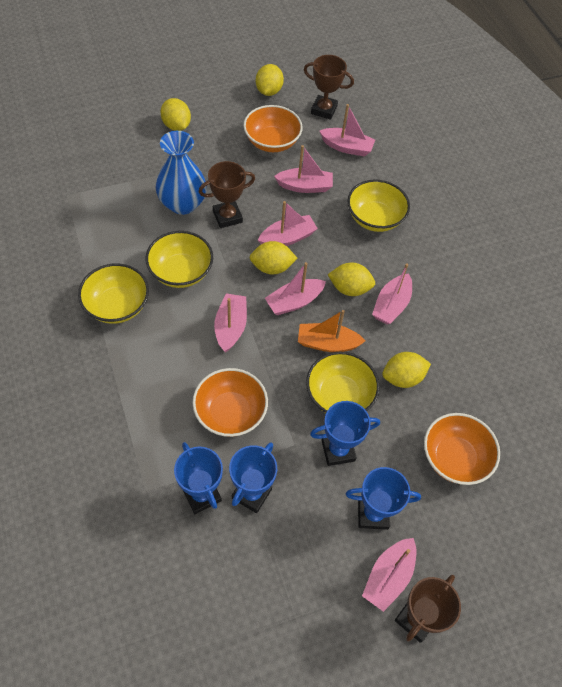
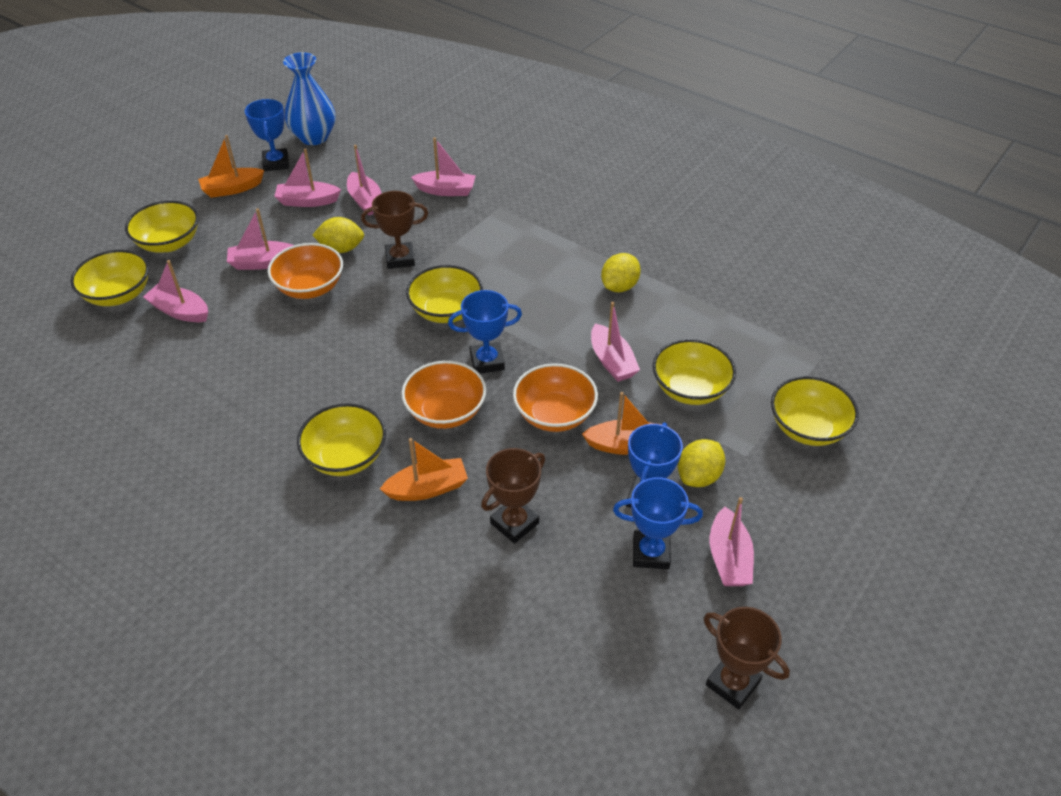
orange boat: 1 -> 3
yellow bowl: 4 -> 6
yellow lemon: 5 -> 3

